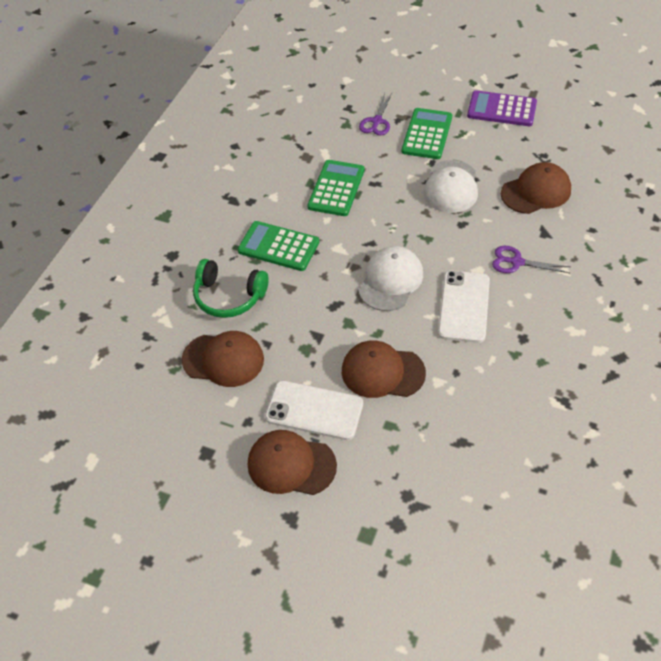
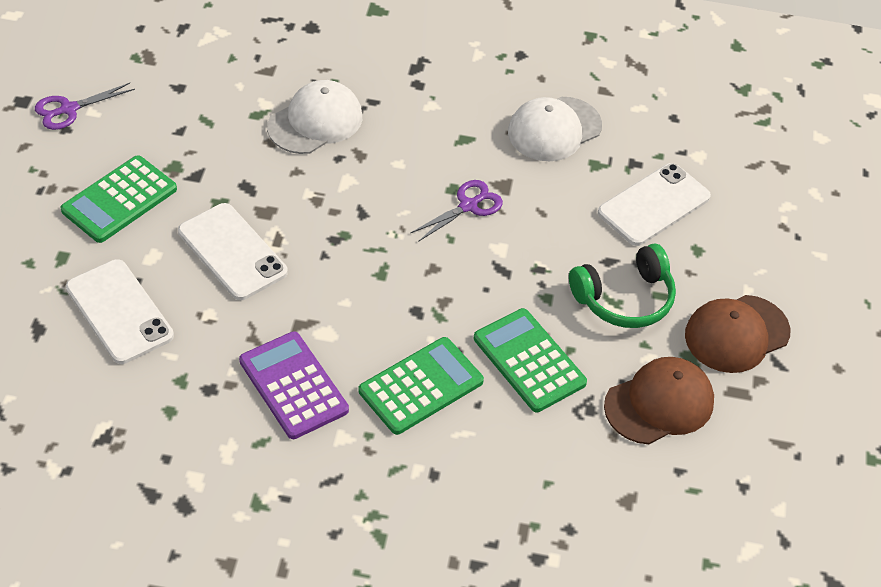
brown cap: 4 -> 2
white phone: 2 -> 3

